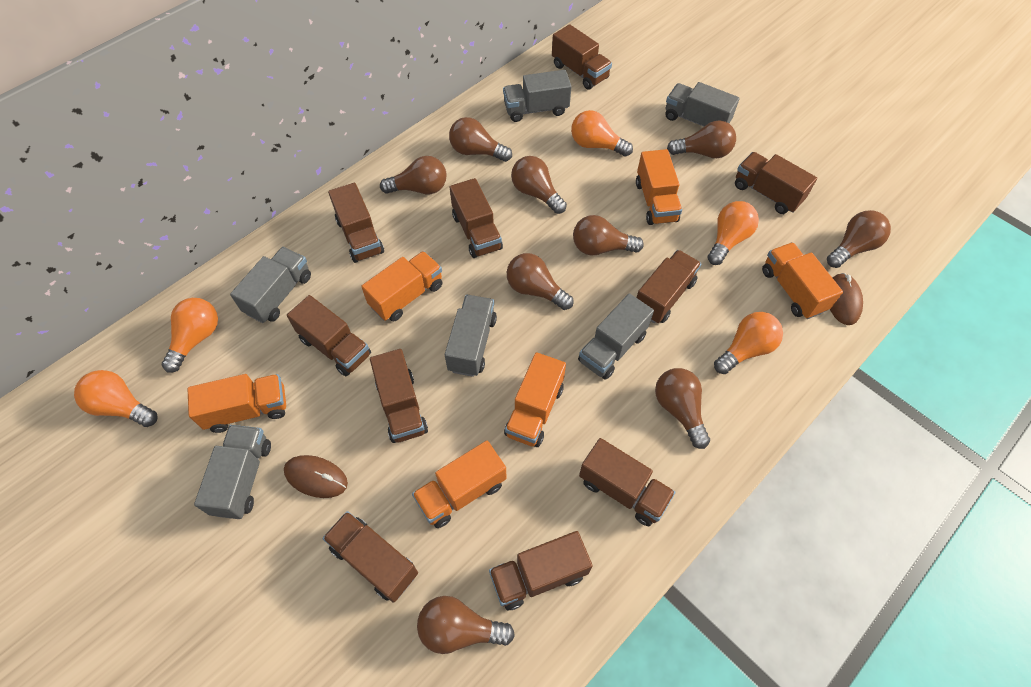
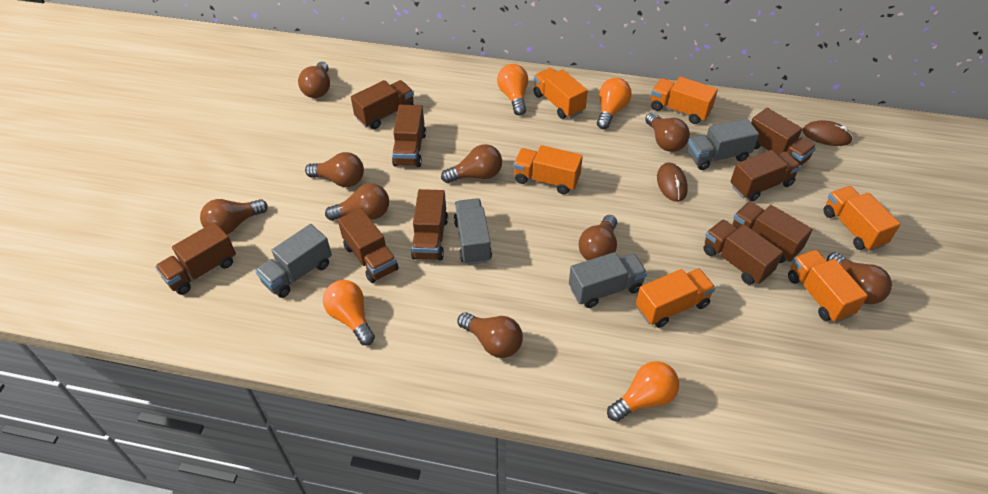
brown truck: 10 -> 9
grey truck: 6 -> 4
orange light bulb: 5 -> 4

